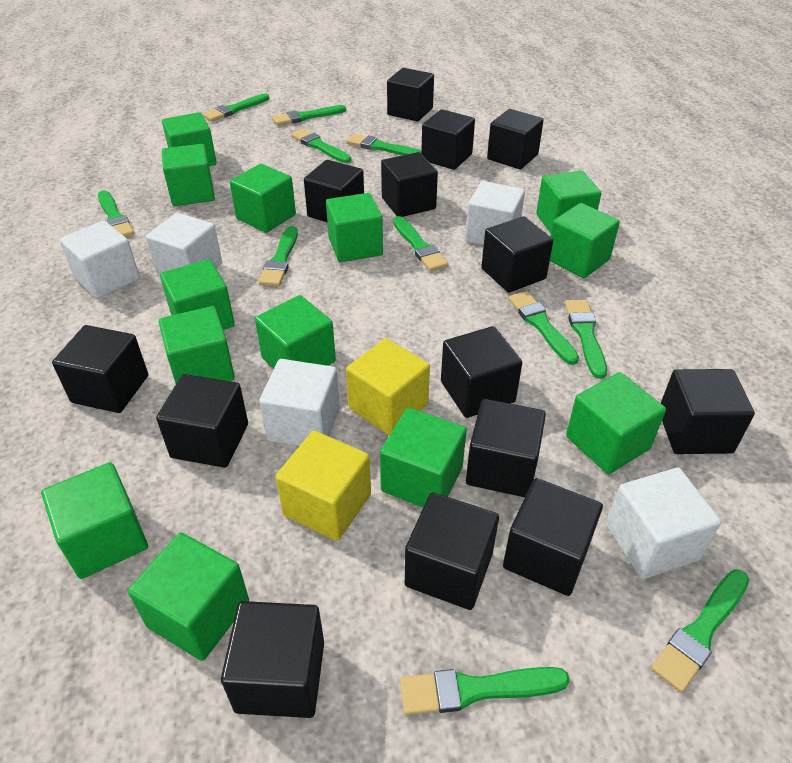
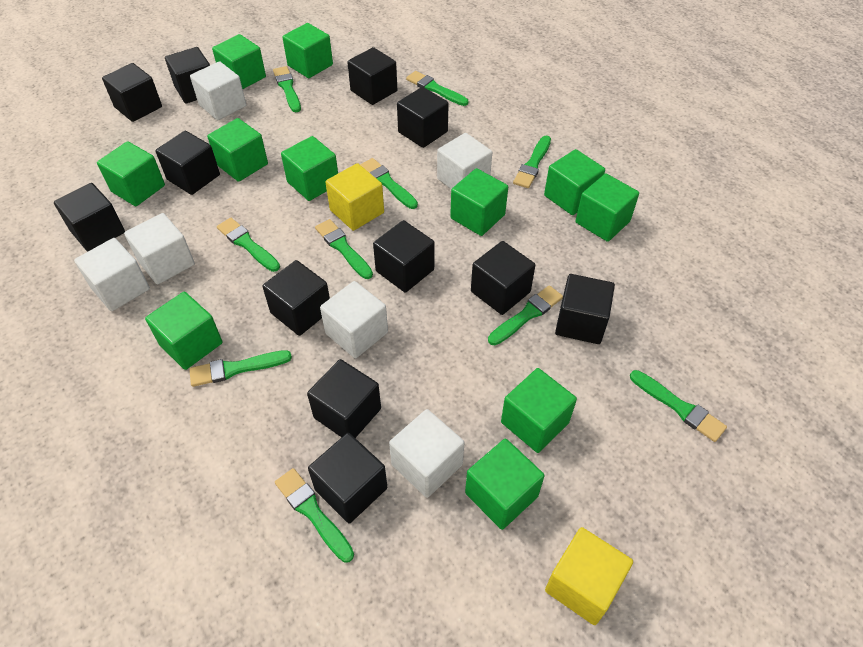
black cube: 14 -> 12
green brush: 11 -> 10
green cube: 13 -> 11
white cube: 5 -> 6

